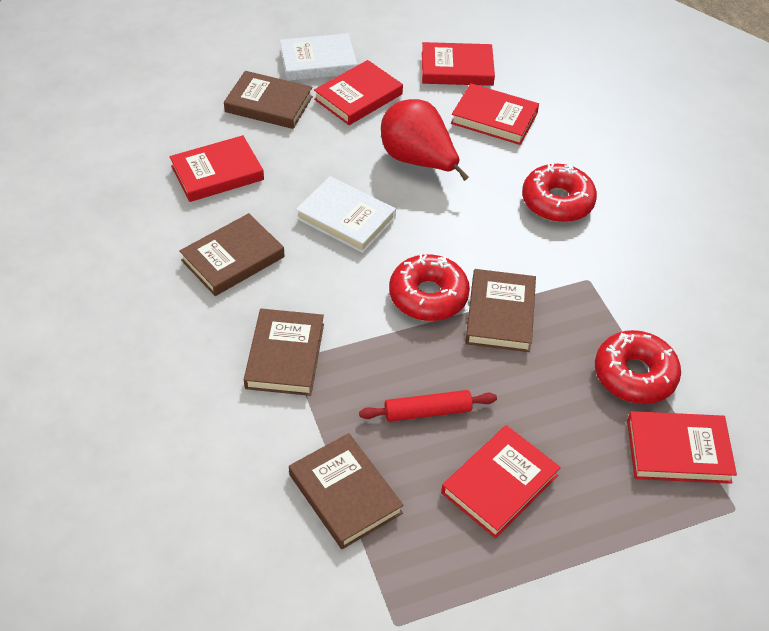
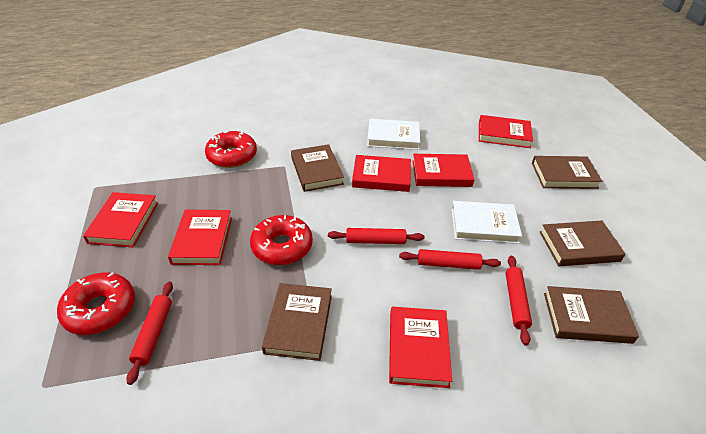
red pear: 1 -> 0
red rolling pin: 1 -> 4

